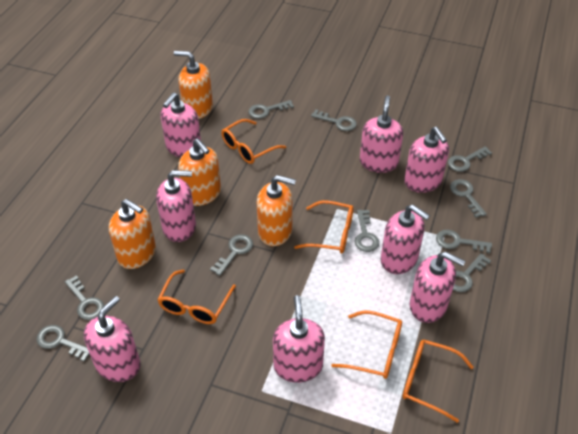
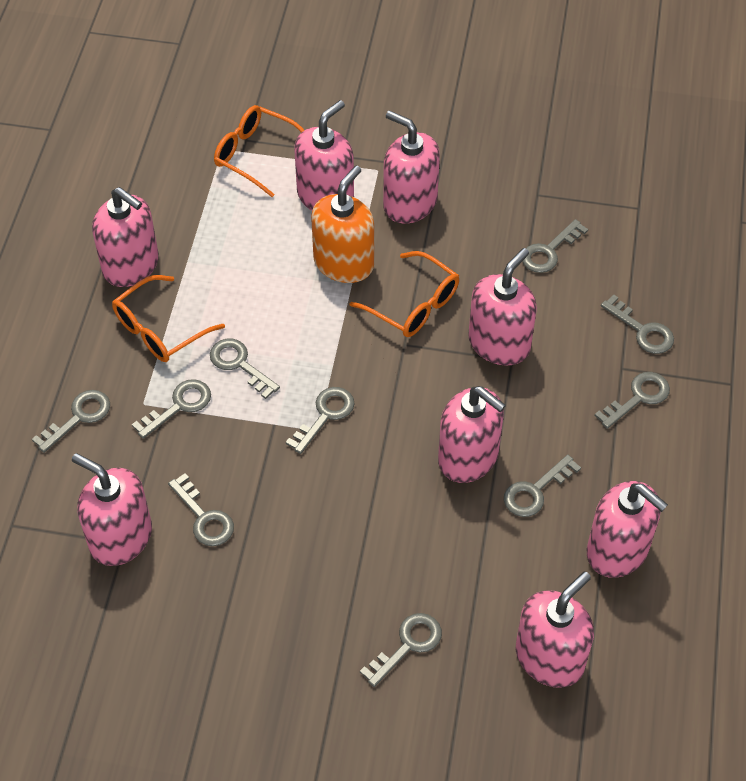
orange glasses: 5 -> 3
orange soap dispenser: 4 -> 1

